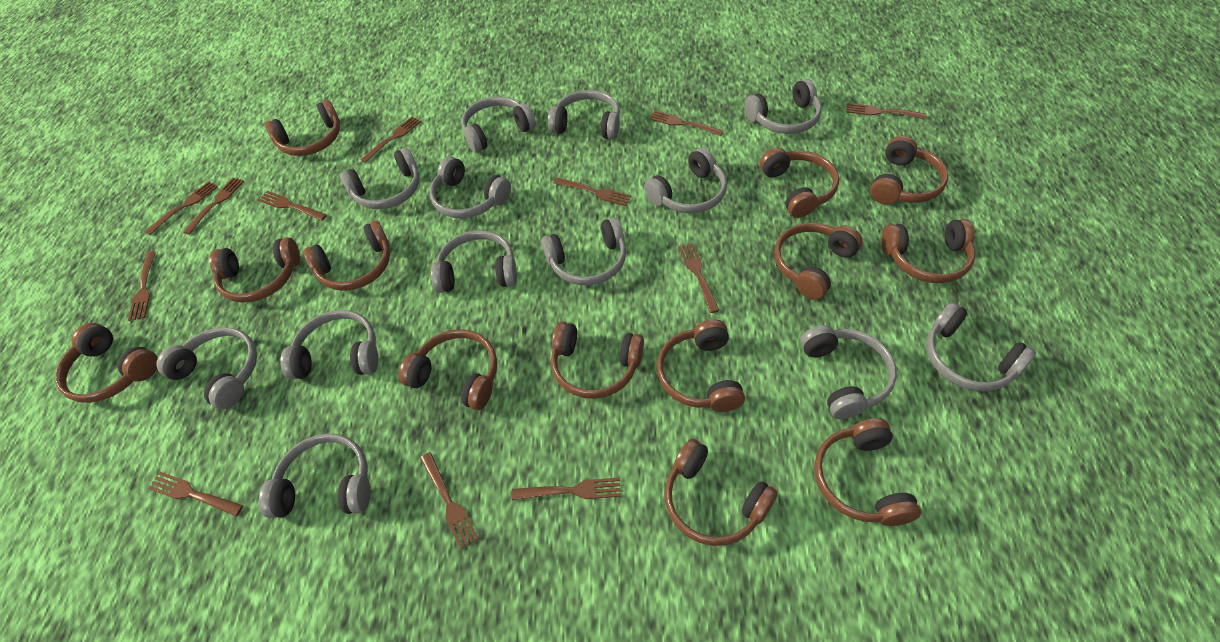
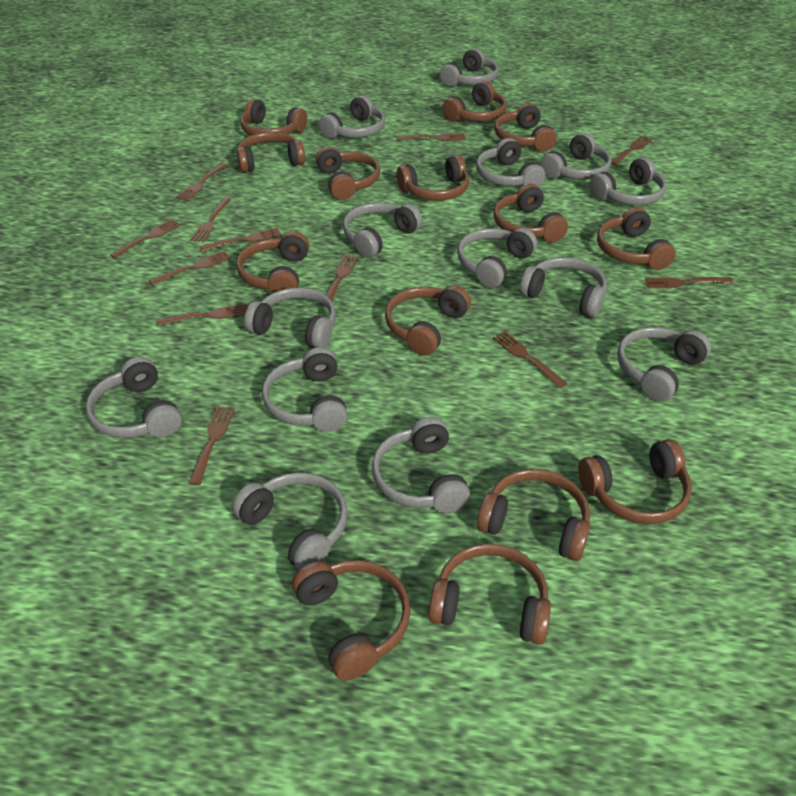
brown headphones: 13 -> 14
grey headphones: 13 -> 14

